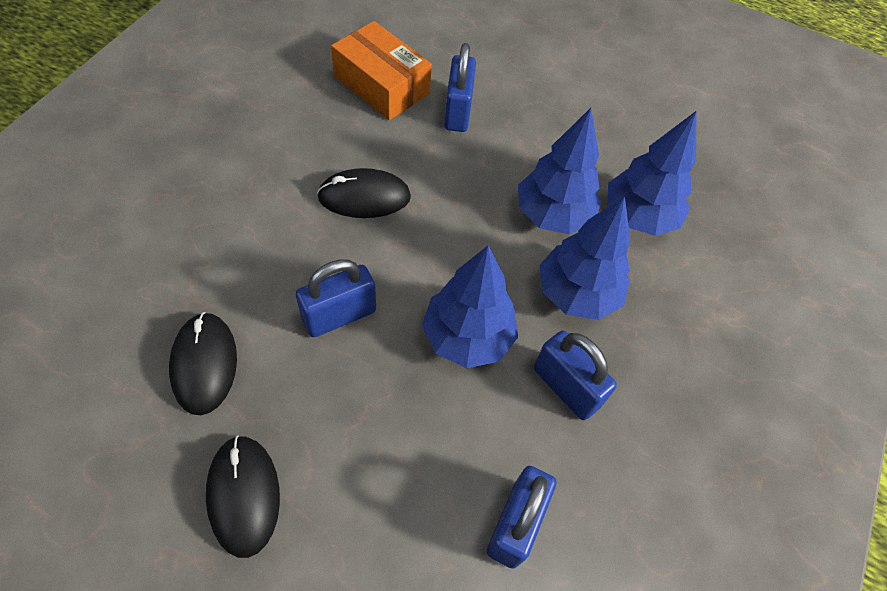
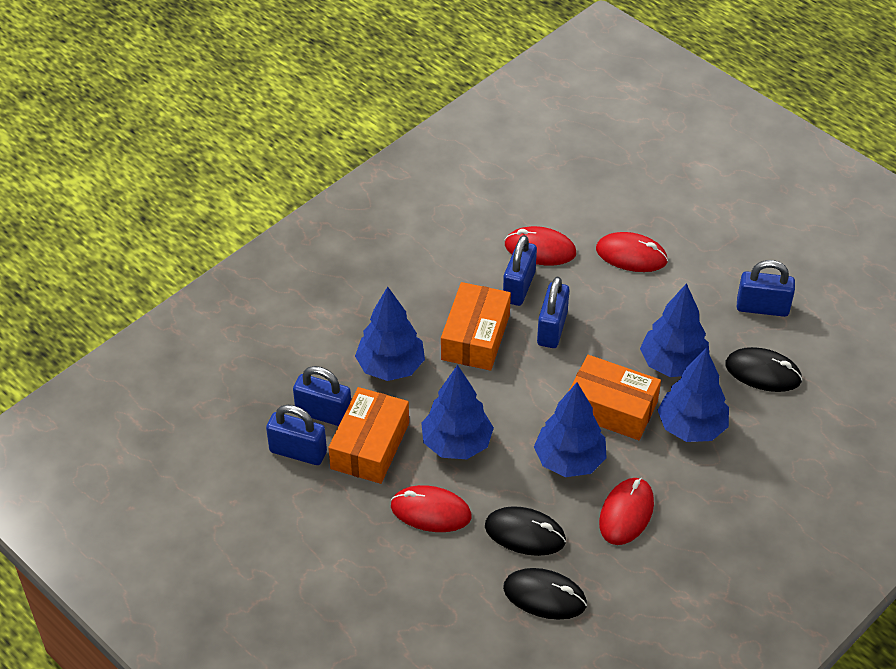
blue padlock: 4 -> 5
blue tree: 4 -> 5
orange box: 1 -> 3
red mouse: 0 -> 4

